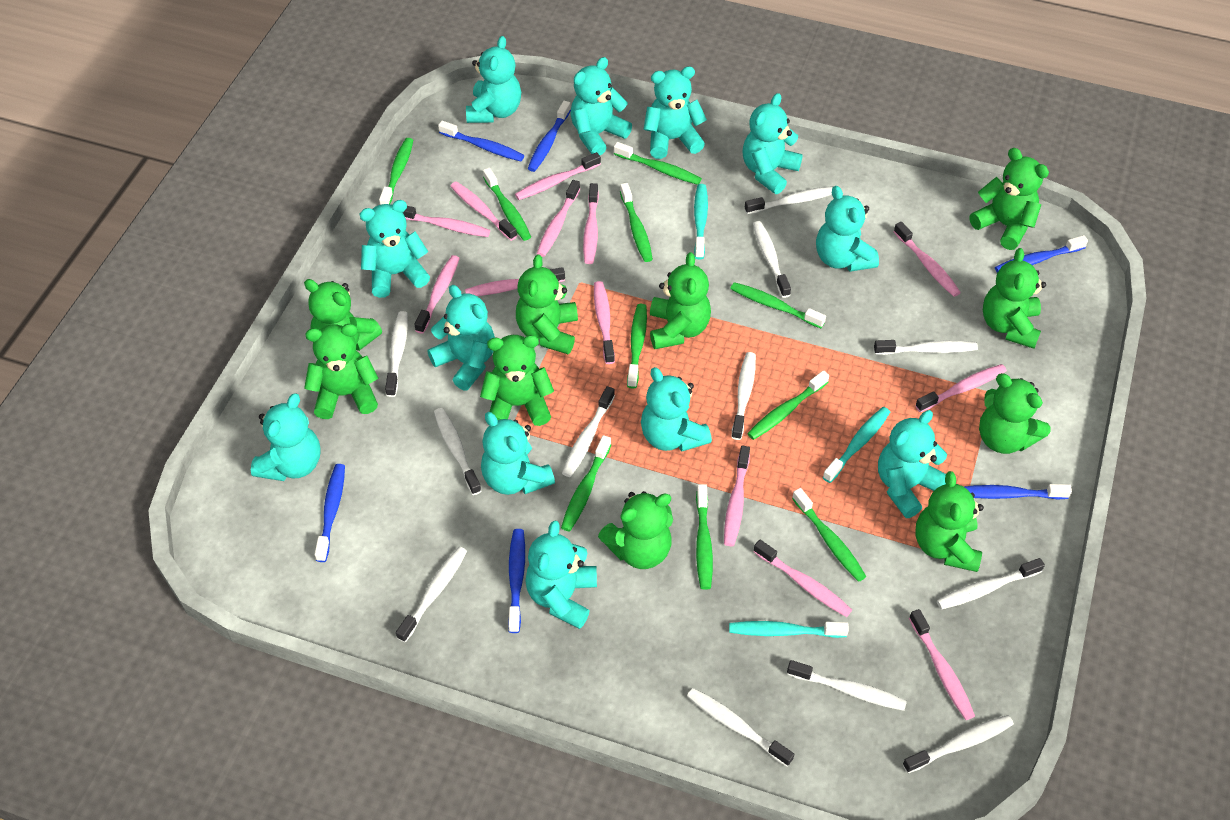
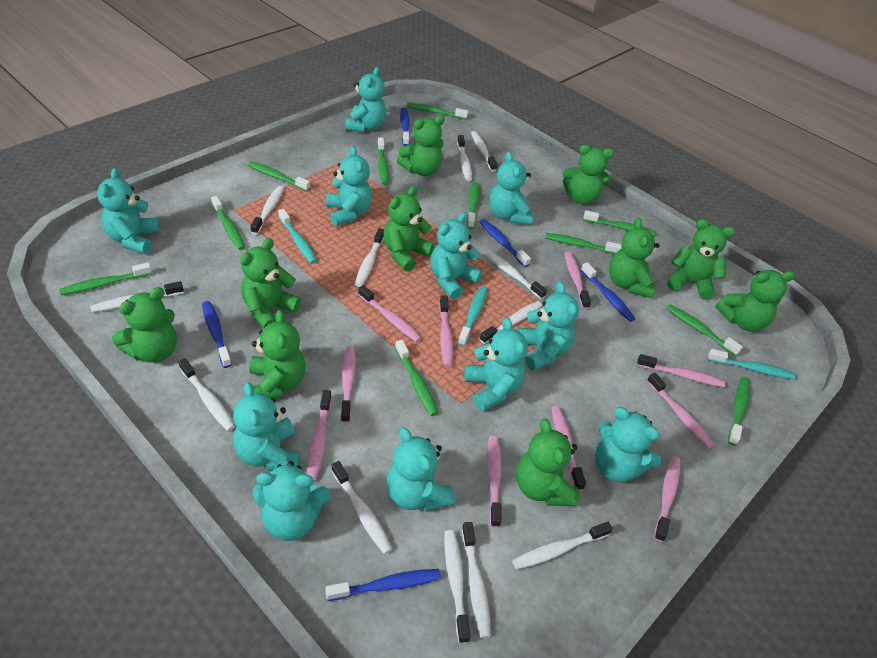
blue toothbrush: 6 -> 5
green toothbrush: 10 -> 11
pink toothbrush: 13 -> 10
turquoise teddy bear: 12 -> 11

